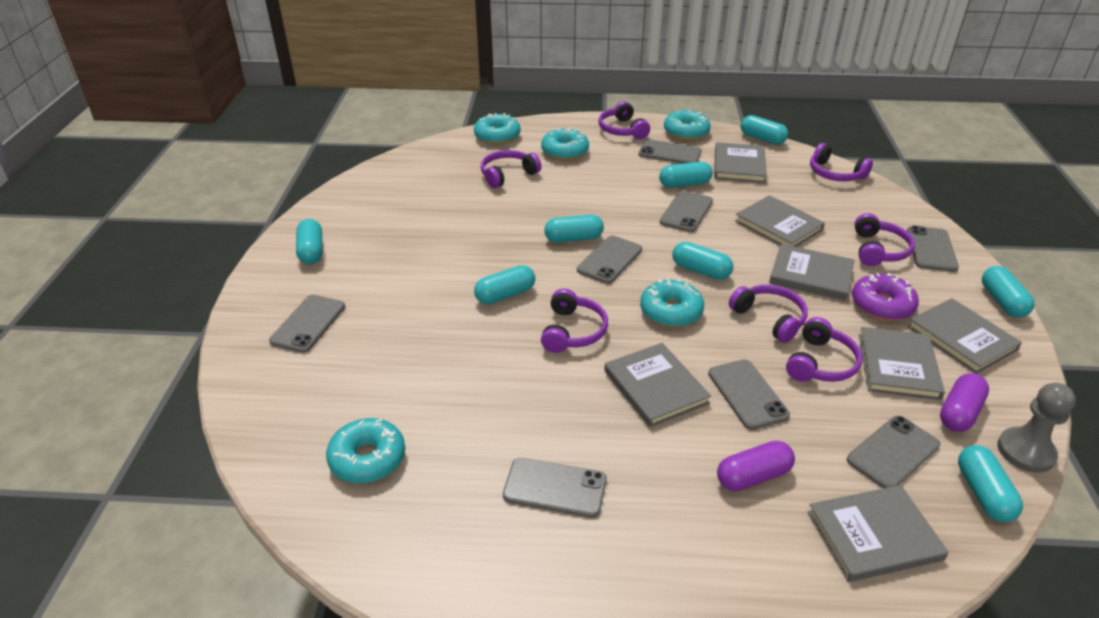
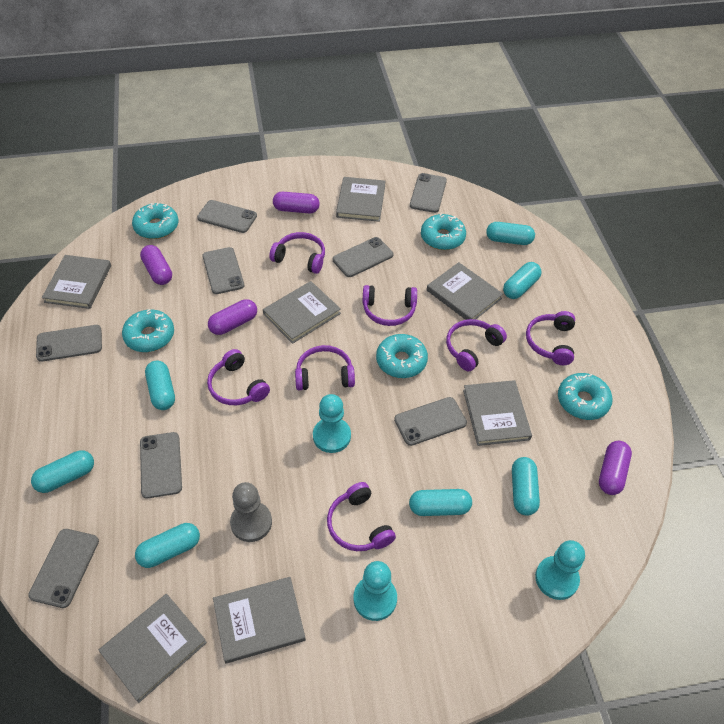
purple capsule: 2 -> 4
purple donut: 1 -> 0
turquoise capsule: 8 -> 7
turquoise pawn: 0 -> 3

